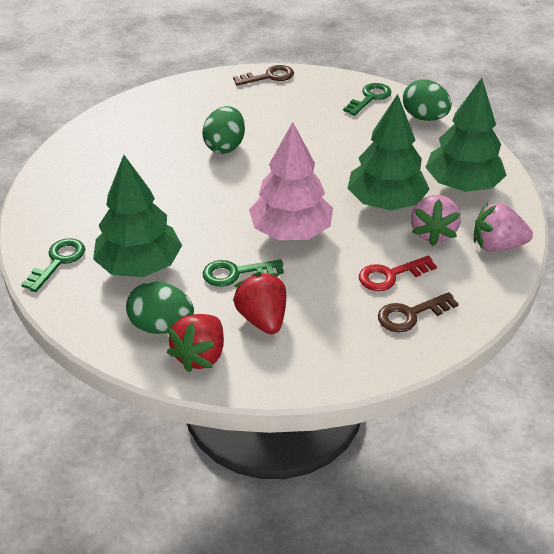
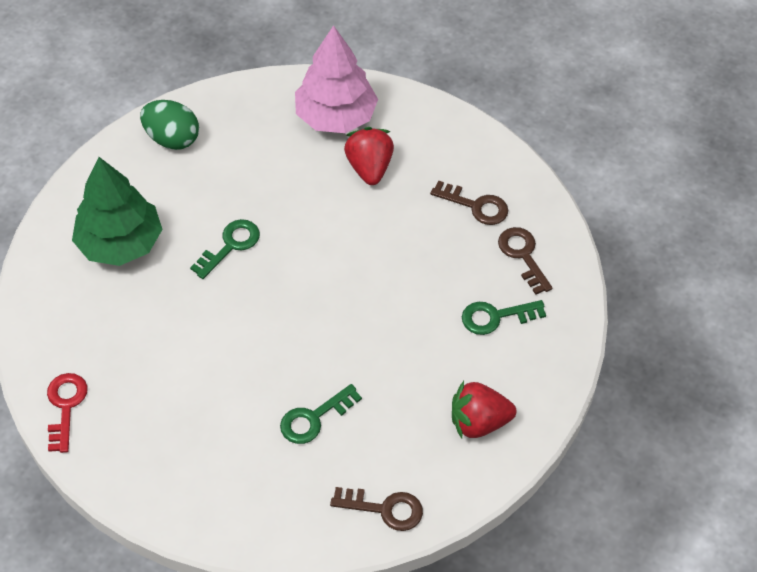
brown key: 2 -> 3
green egg: 3 -> 1
green tree: 3 -> 1
pink strawberry: 2 -> 0

